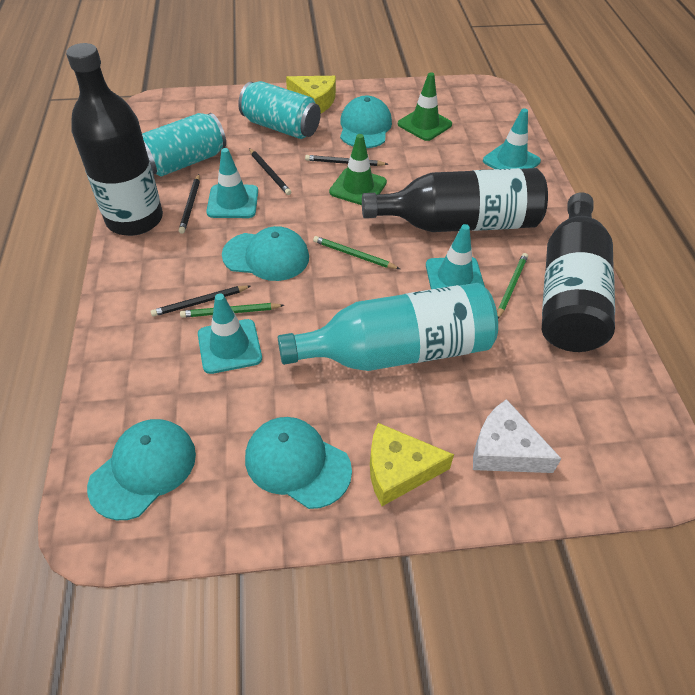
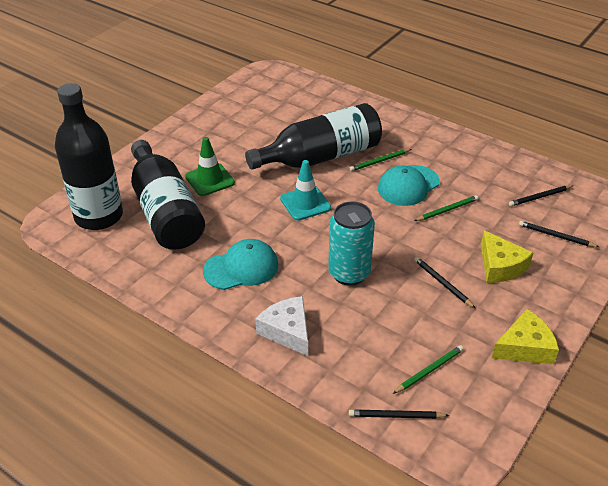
green traffic cone: 2 -> 1
turquoise bottle: 1 -> 0
turquoise can: 2 -> 1
turquoise cap: 4 -> 2
turquoise traffic cone: 4 -> 1

